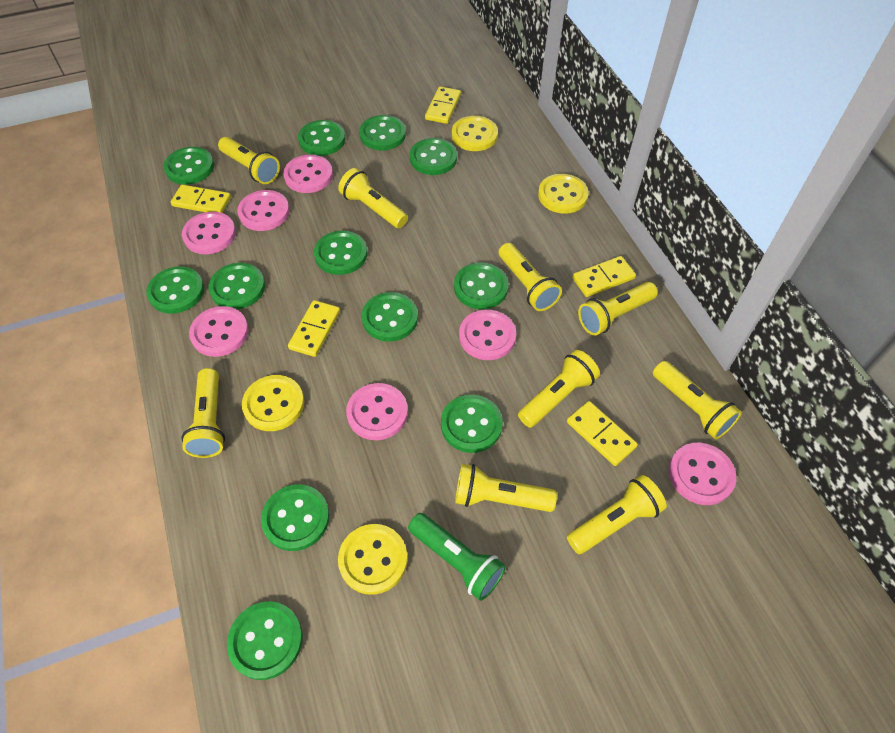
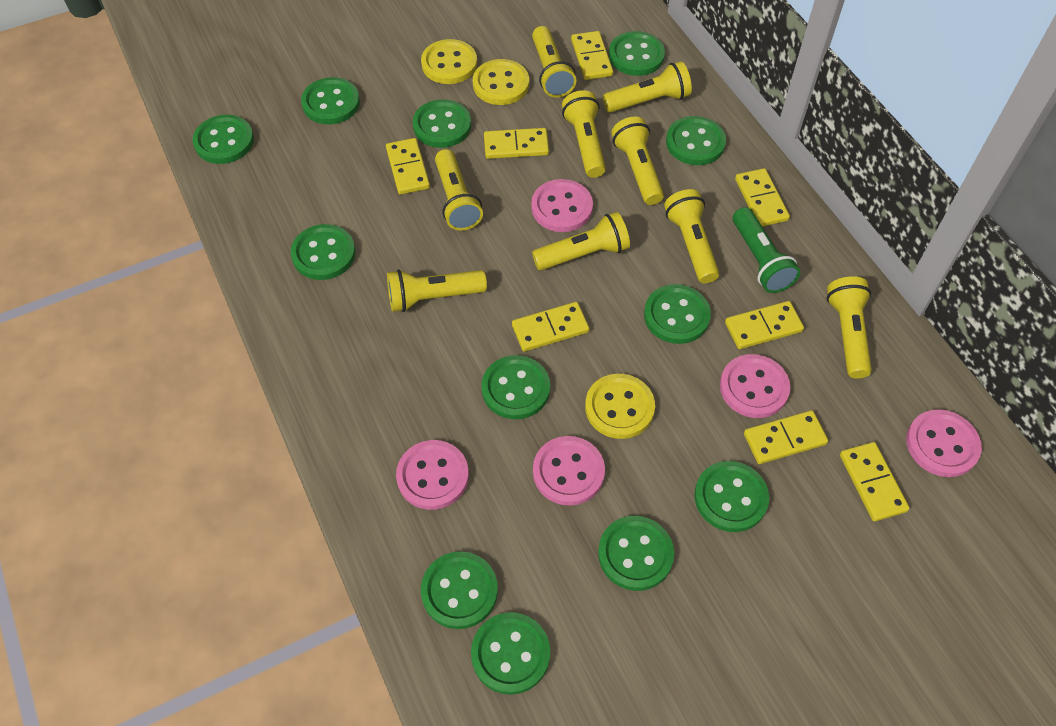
pink button: 7 -> 5
yellow button: 4 -> 3
yellow domino: 5 -> 8

